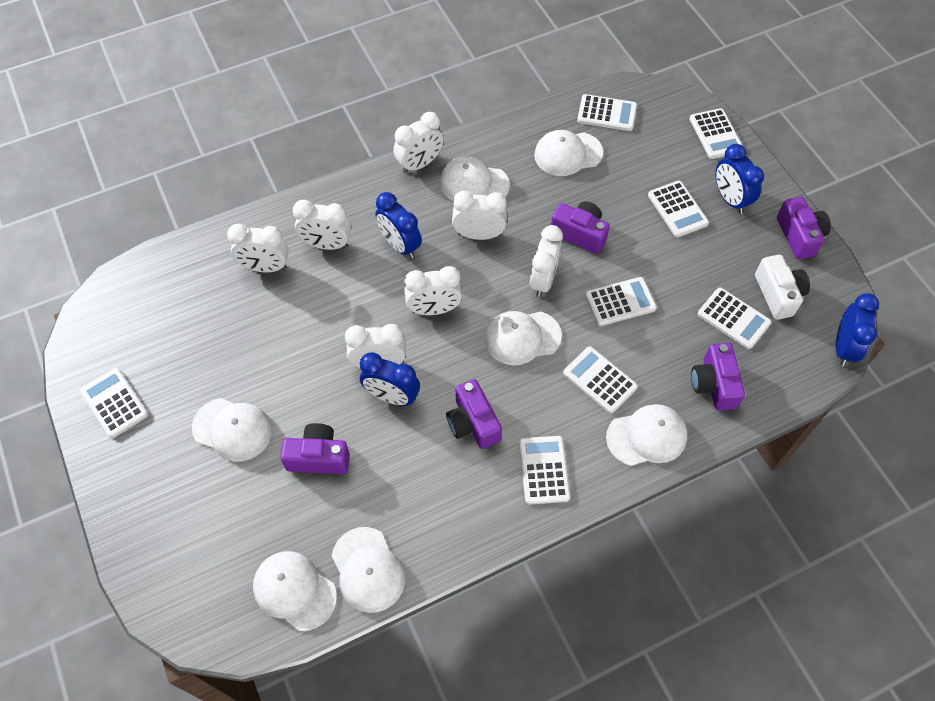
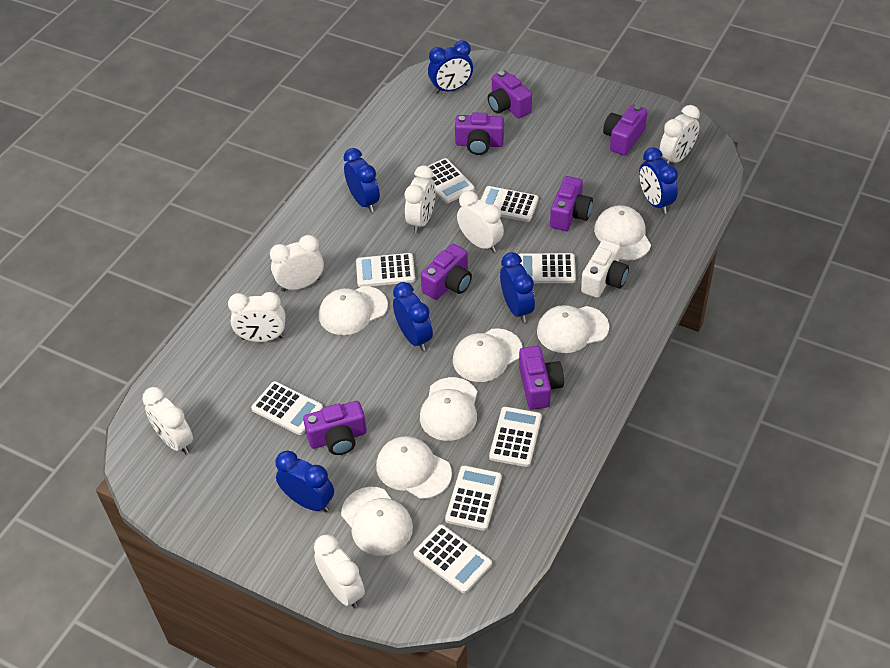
blue clock: 4 -> 6
purple camera: 5 -> 7

